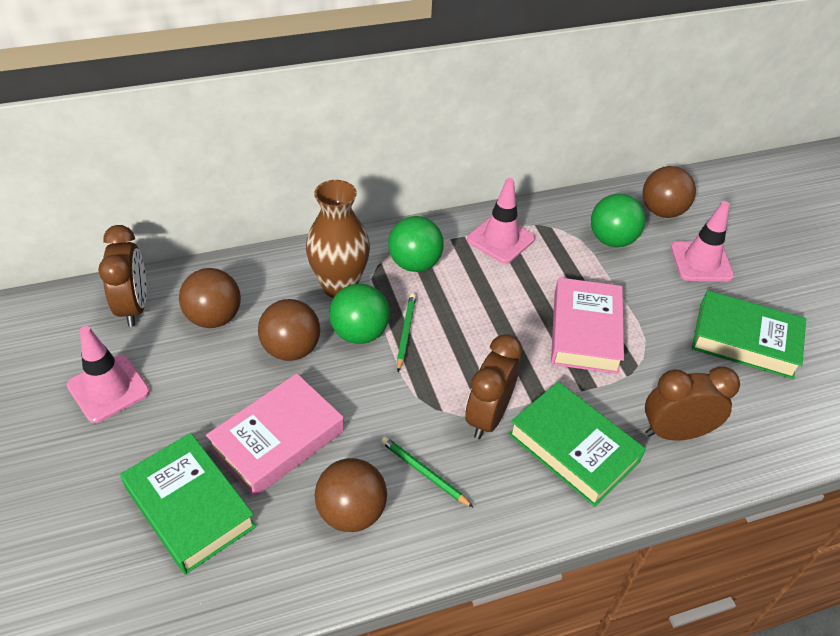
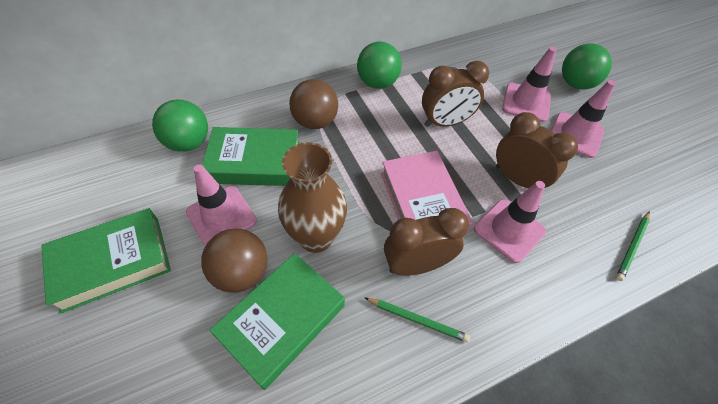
brown ball: 4 -> 2
pink book: 2 -> 1
pink traffic cone: 3 -> 4

